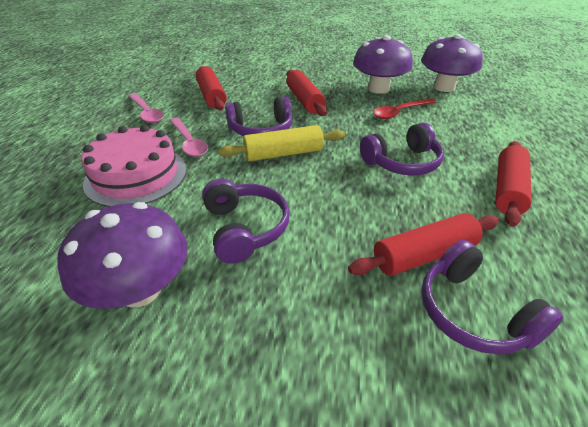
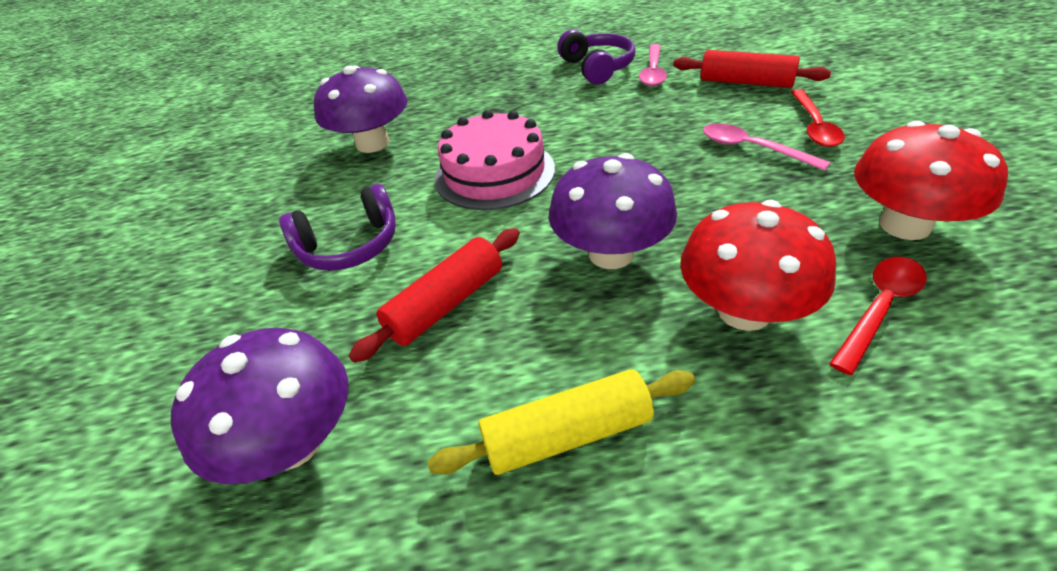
purple headphones: 4 -> 2
red mushroom: 0 -> 2
red rolling pin: 4 -> 2
red spoon: 1 -> 2

